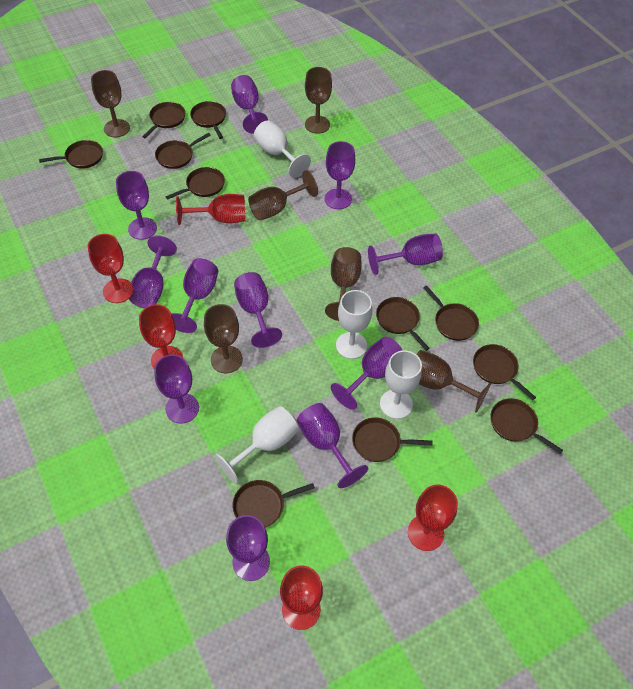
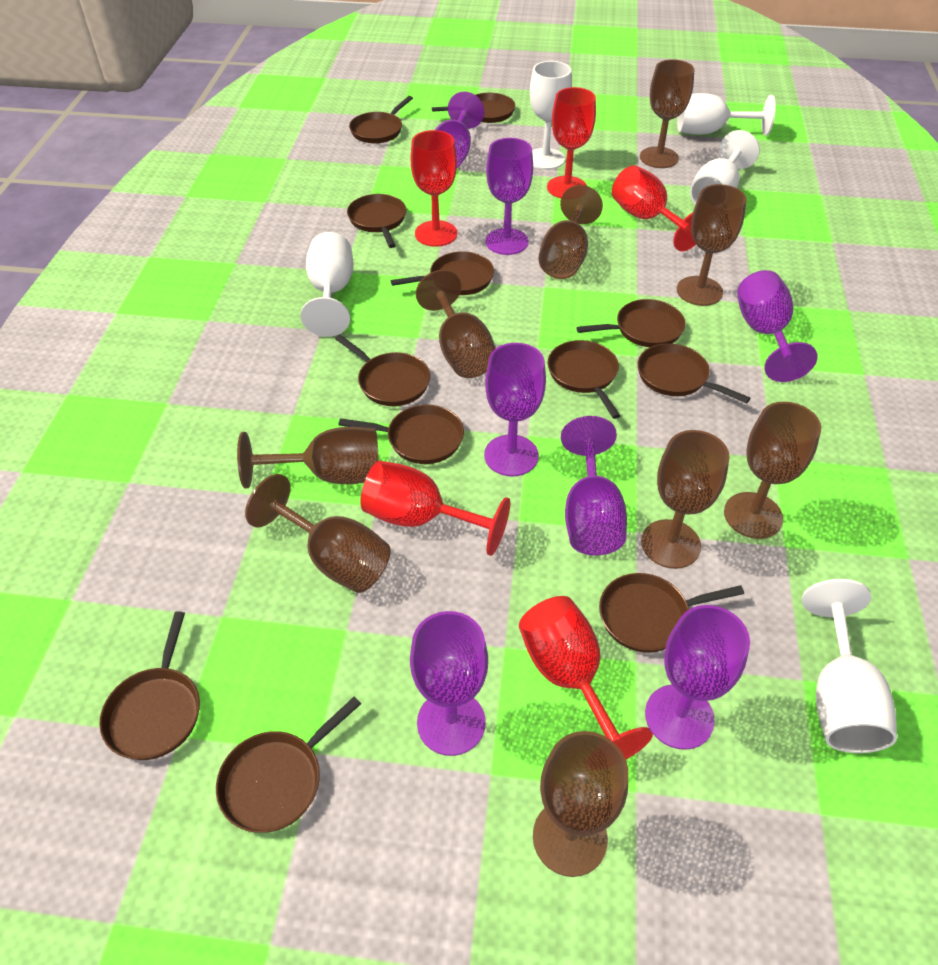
brown goblet: 6 -> 9
brown pan: 11 -> 12
purple goblet: 11 -> 7
white goblet: 4 -> 5

